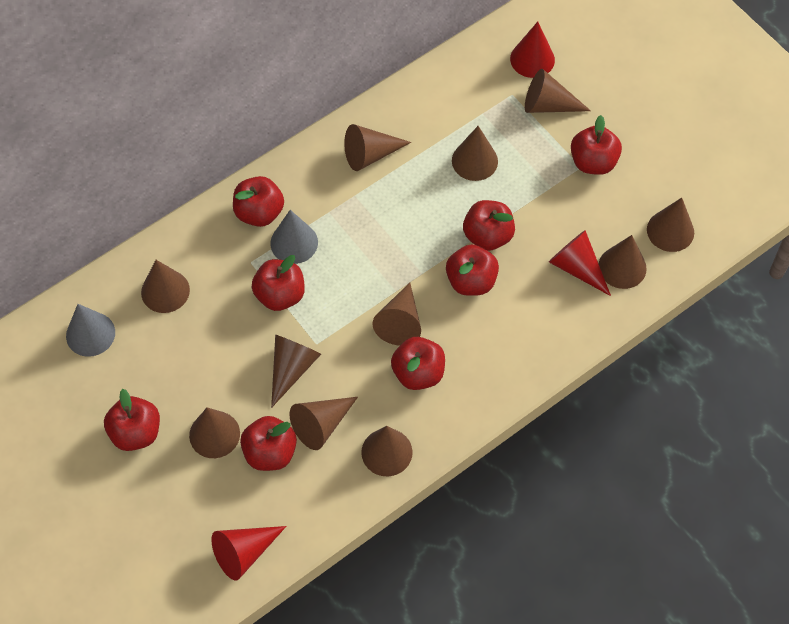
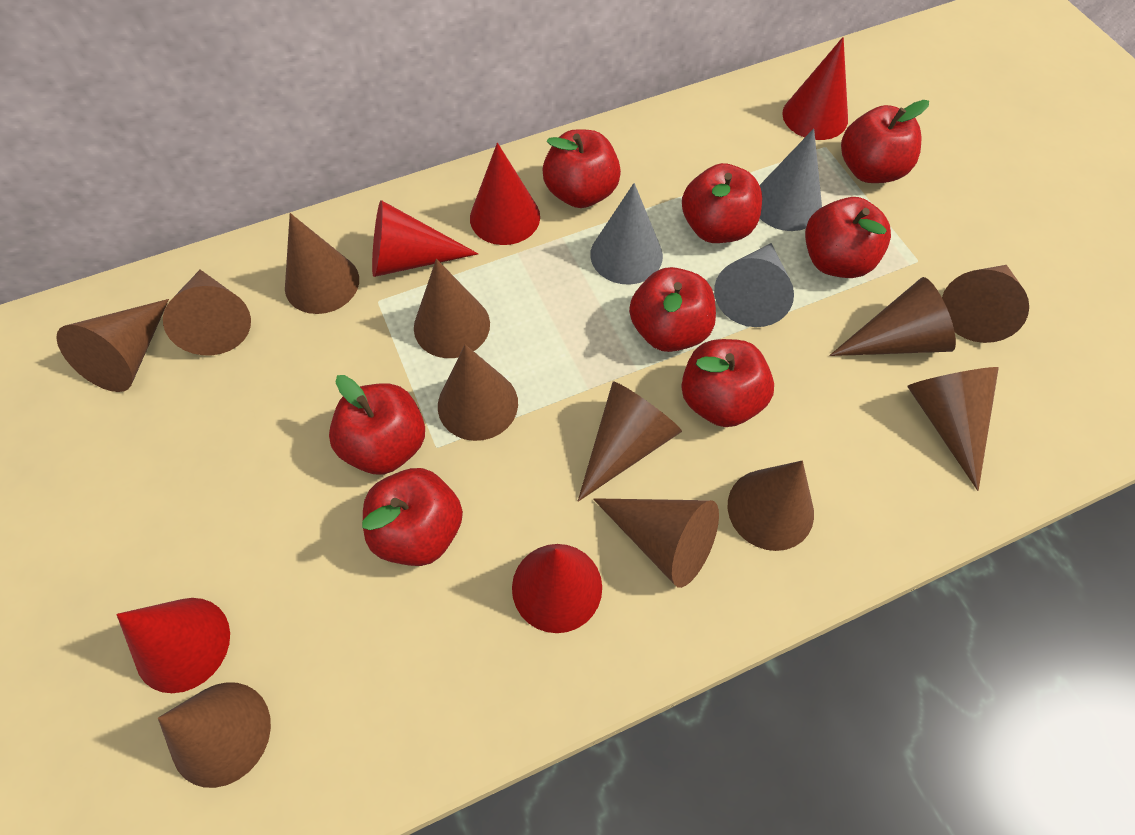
brown cone: 11 -> 12
grey cone: 2 -> 3
red cone: 3 -> 5

